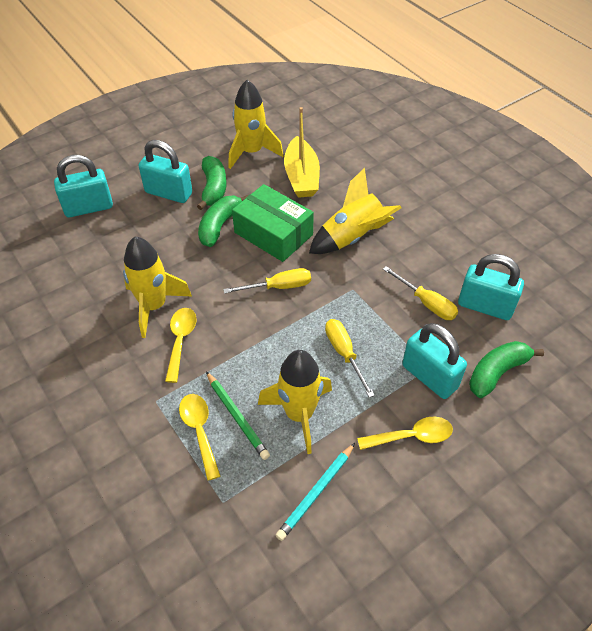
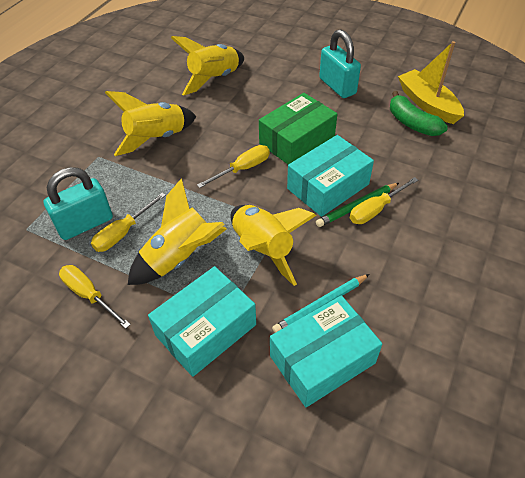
green banana: 3 -> 1
turquoise box: 0 -> 3
turquoise padlock: 4 -> 2
yellow screwdriver: 3 -> 4
yellow spoon: 3 -> 0

